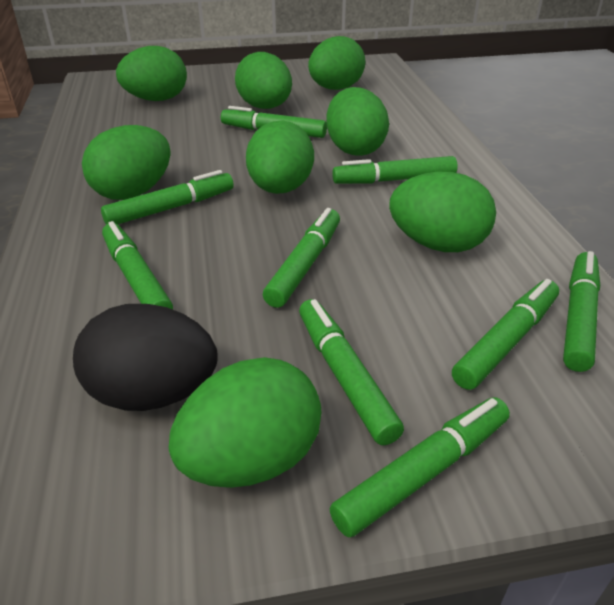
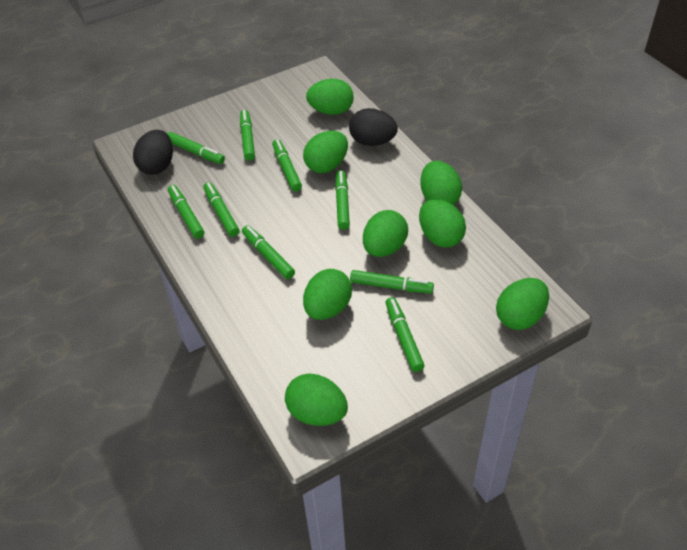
black egg: 1 -> 2

